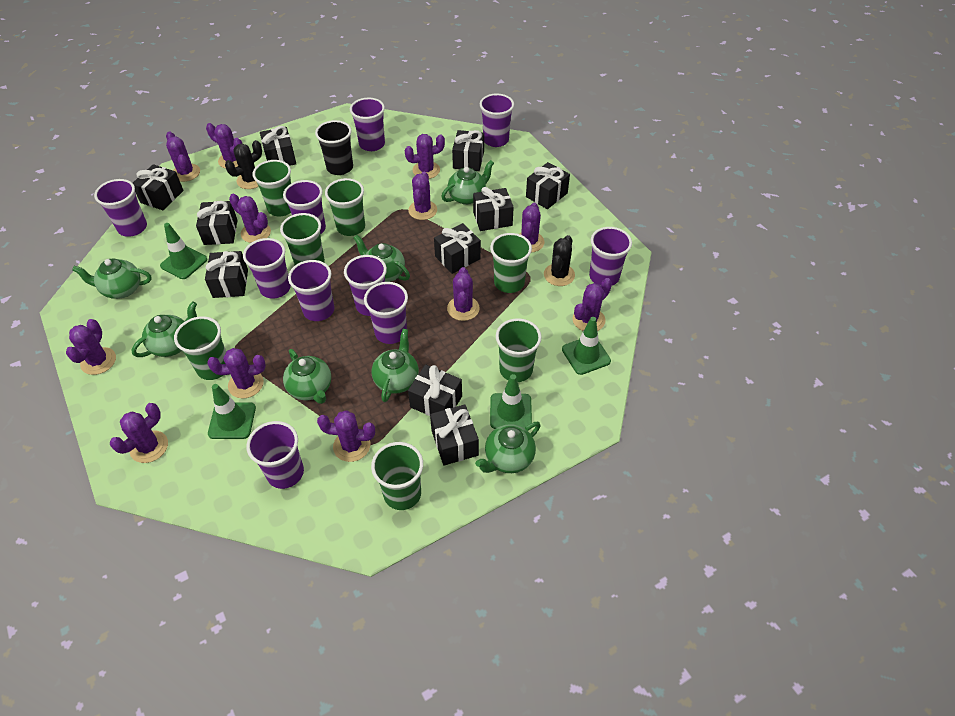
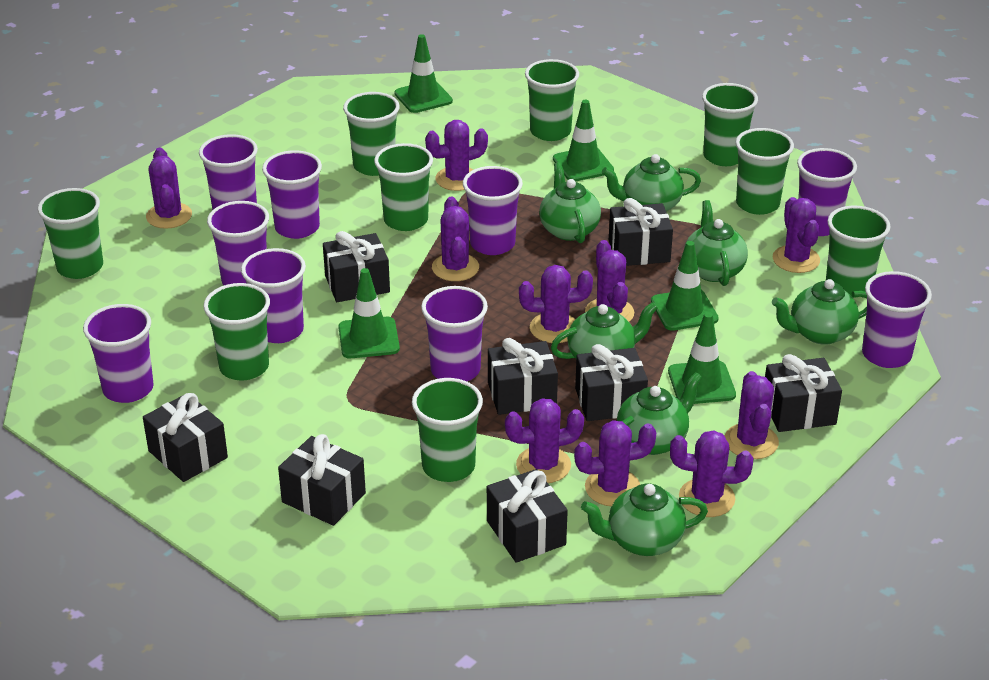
black cactus: 2 -> 0
black cup: 1 -> 0
black gift: 10 -> 8
green cup: 7 -> 9
green traffic cone: 4 -> 5
purple cactus: 12 -> 10
purple cup: 10 -> 9

